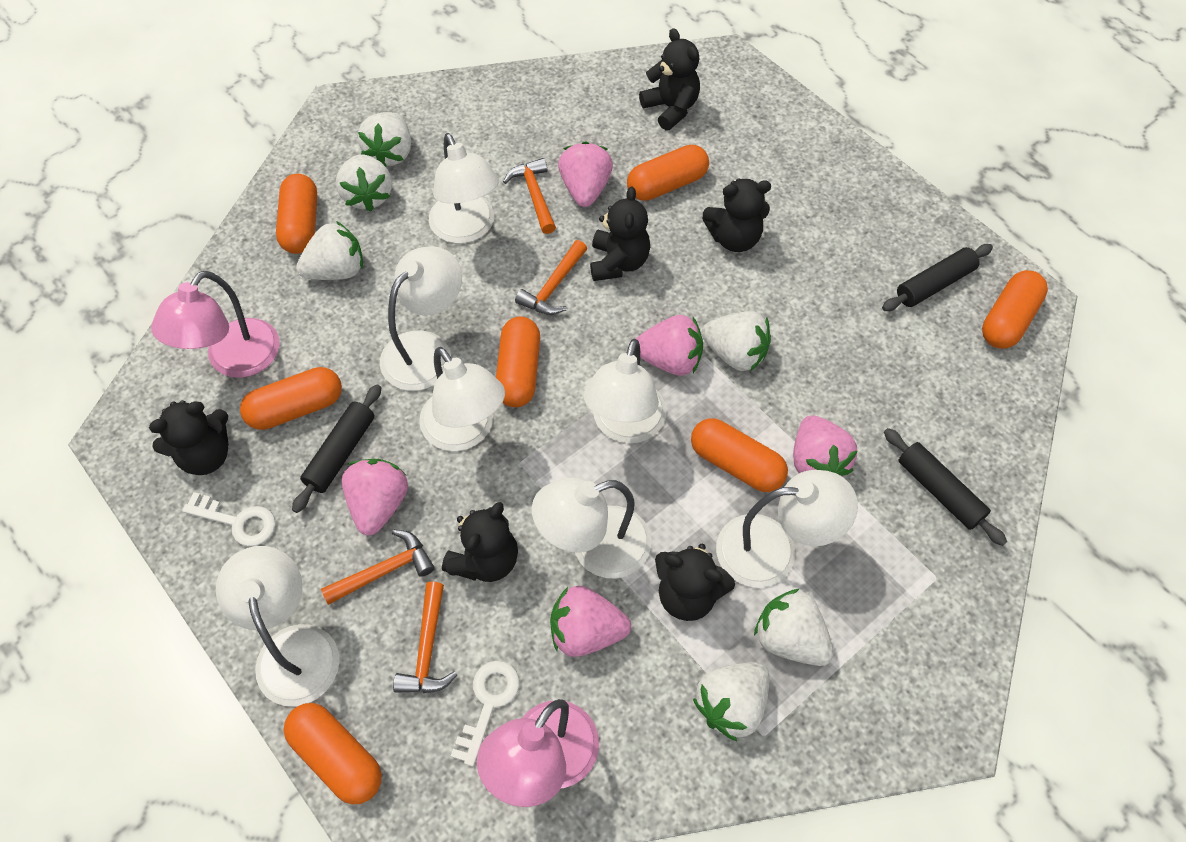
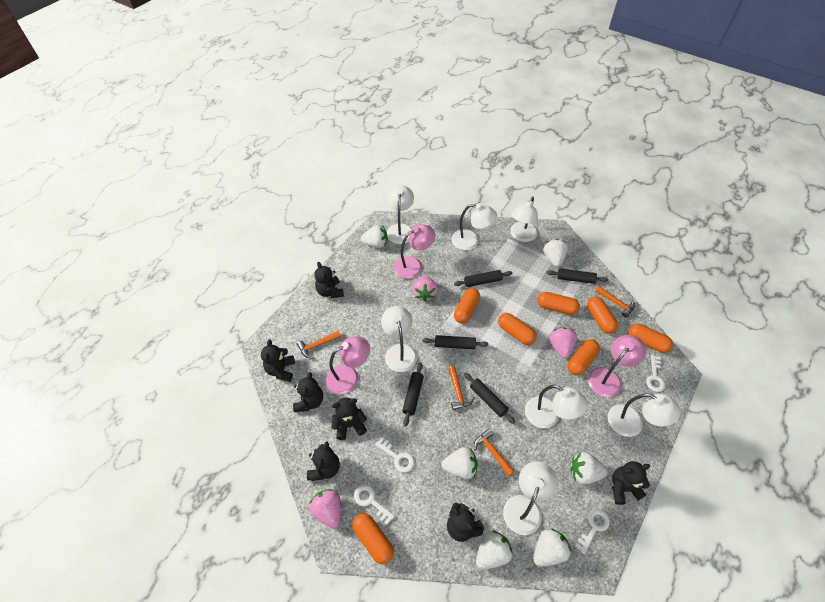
black rolling pin: 3 -> 5
black teddy bear: 6 -> 7
pink lamp: 2 -> 3
pink strawberry: 5 -> 3
white key: 2 -> 4

